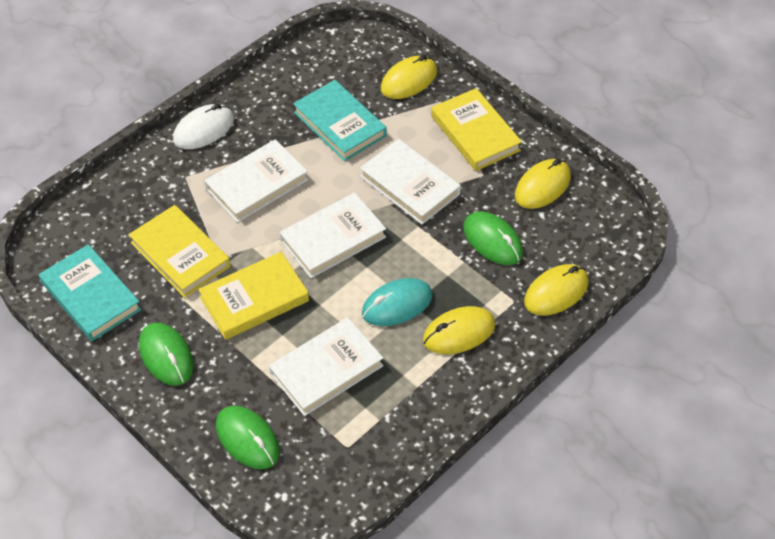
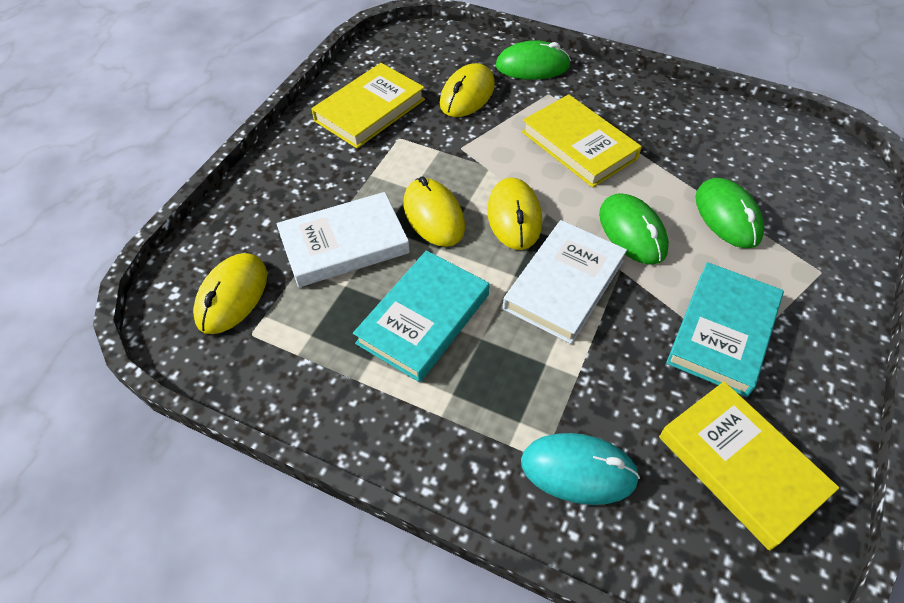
white book: 4 -> 2
white mouse: 1 -> 0

